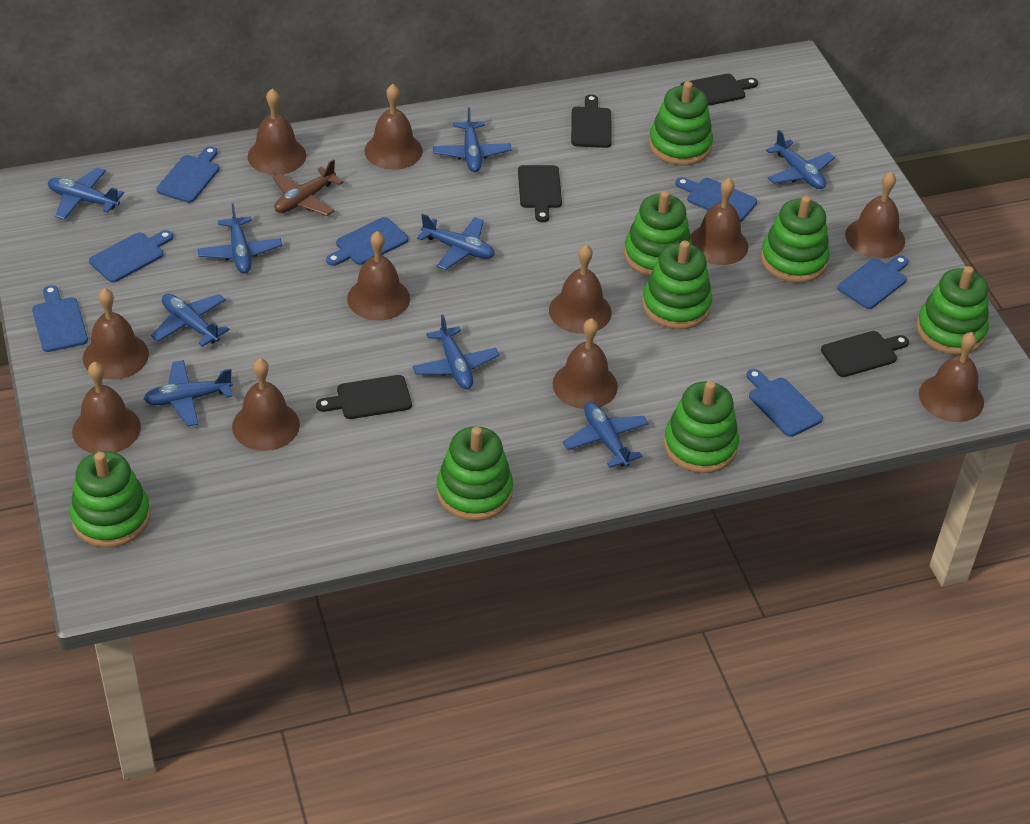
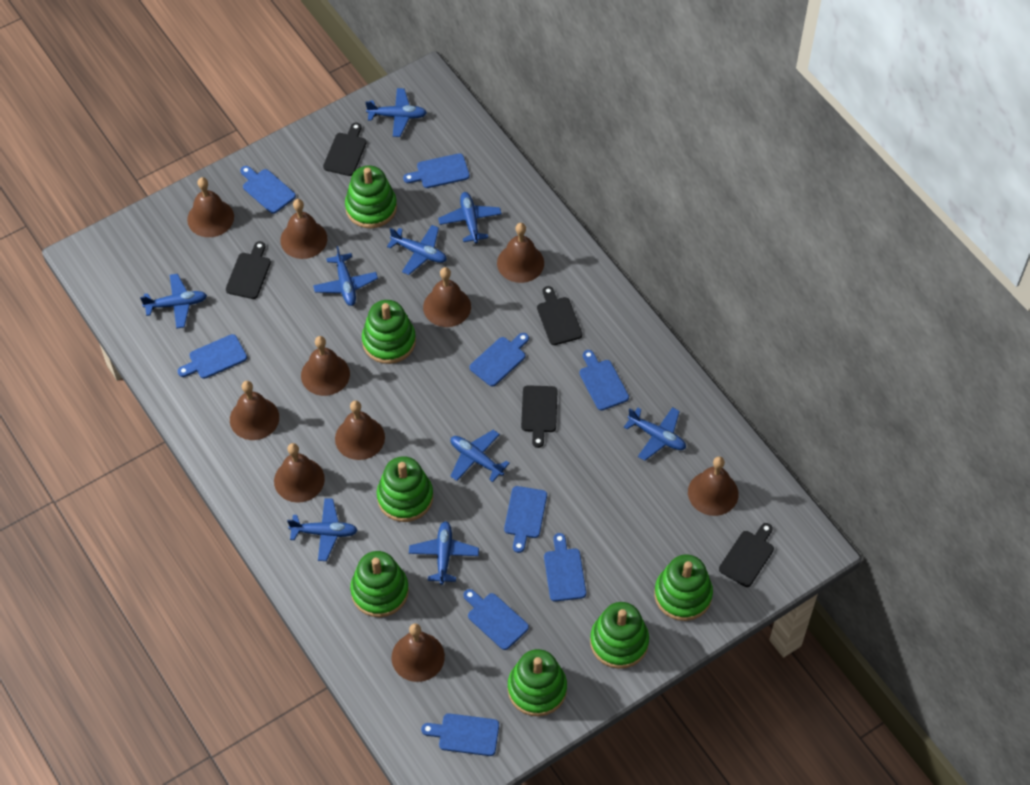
blue cutting board: 7 -> 9
brown bell: 11 -> 10
brown plane: 1 -> 0
green stacking toy: 8 -> 7

